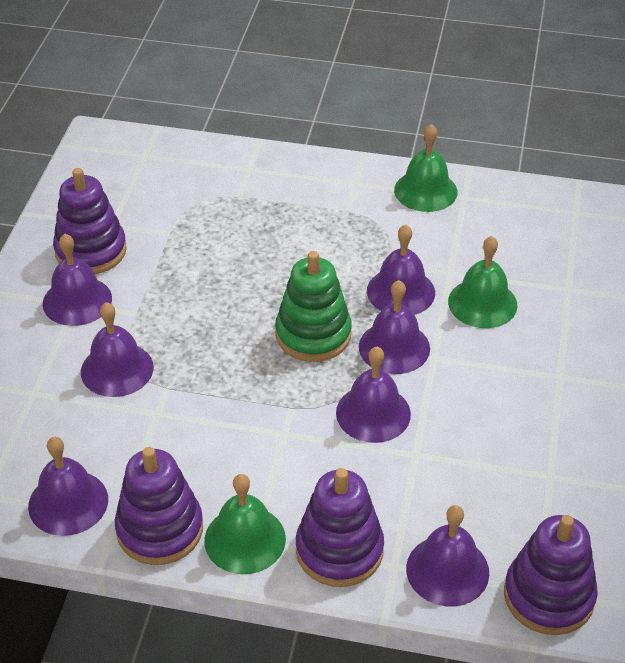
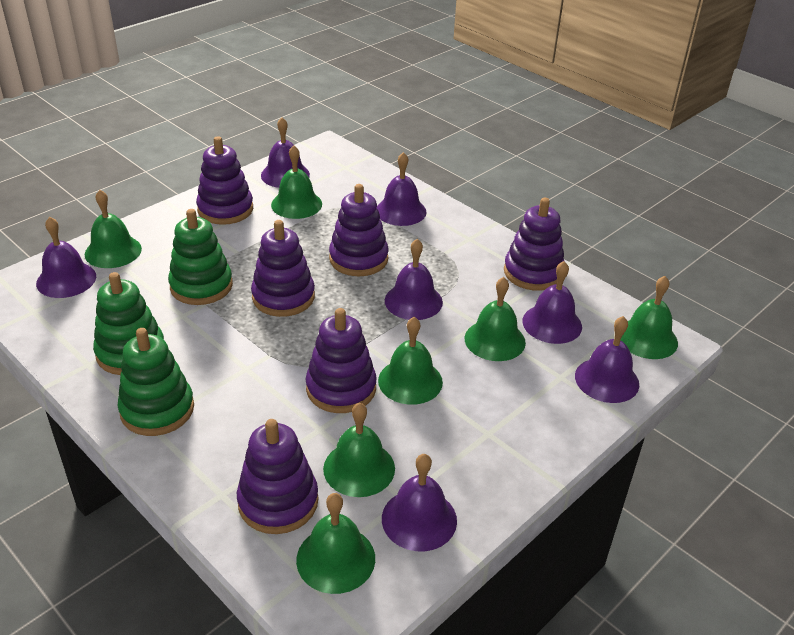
green bell: 3 -> 7
green stacking toy: 1 -> 3
purple stacking toy: 4 -> 6

